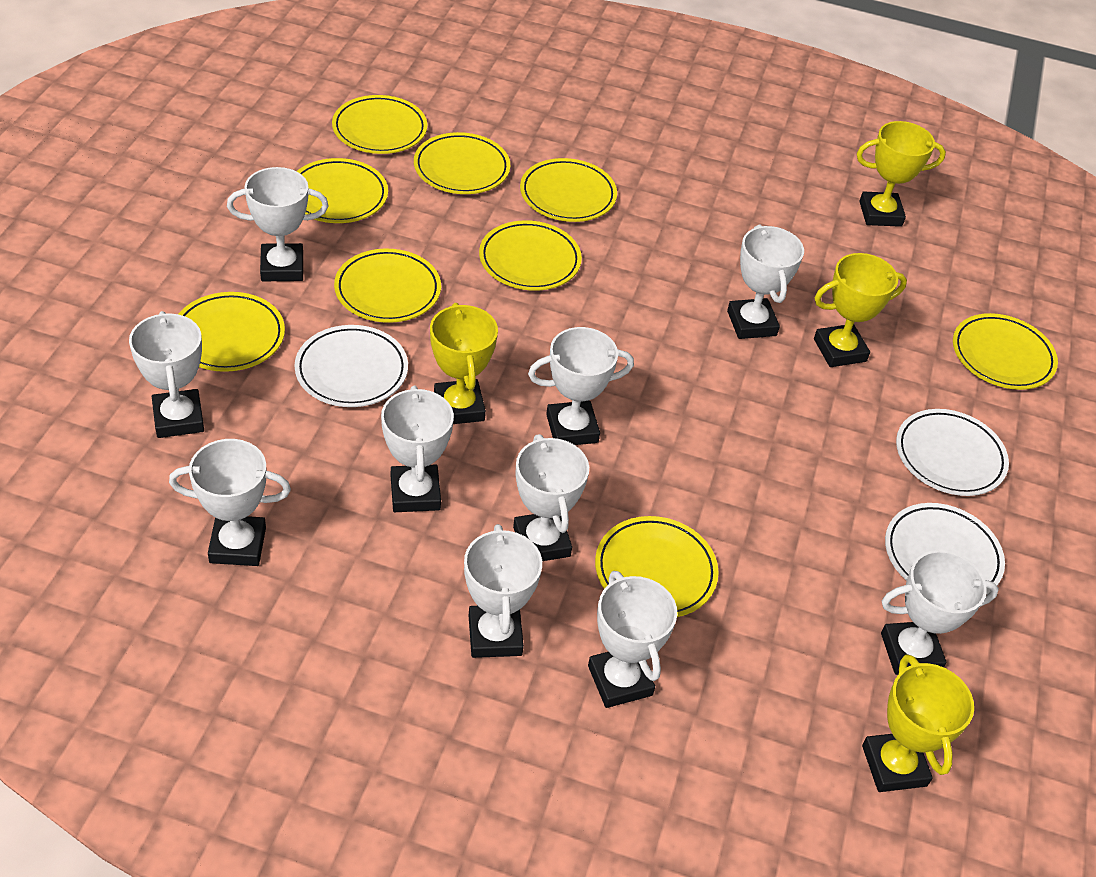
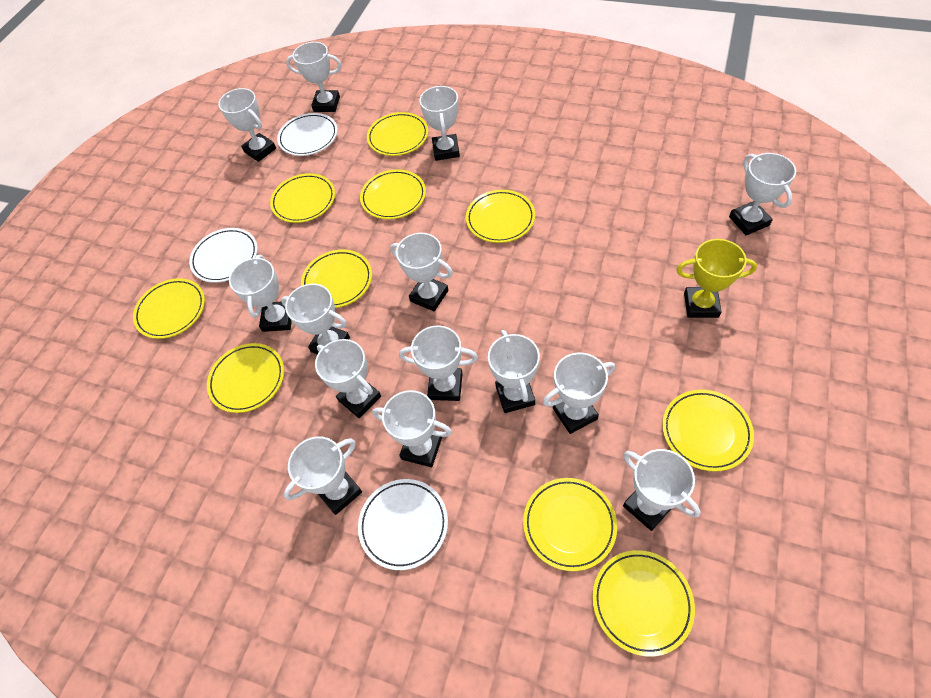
white trophy: 10 -> 14
yellow plate: 9 -> 10
yellow trophy: 4 -> 1

